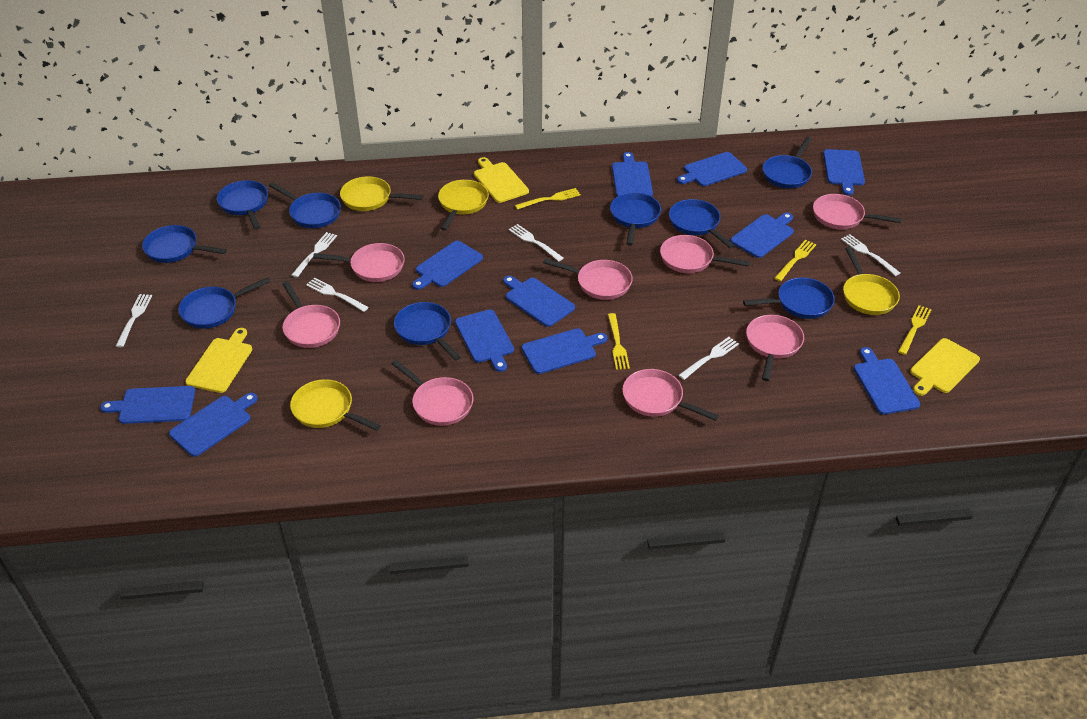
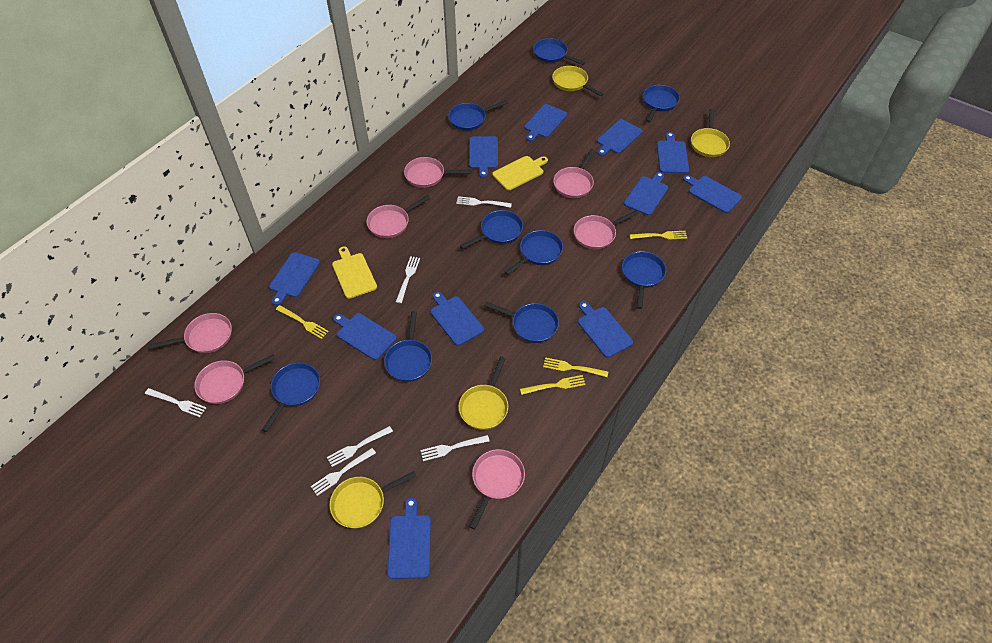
pink pan: 8 -> 7
yellow cutting board: 3 -> 2

